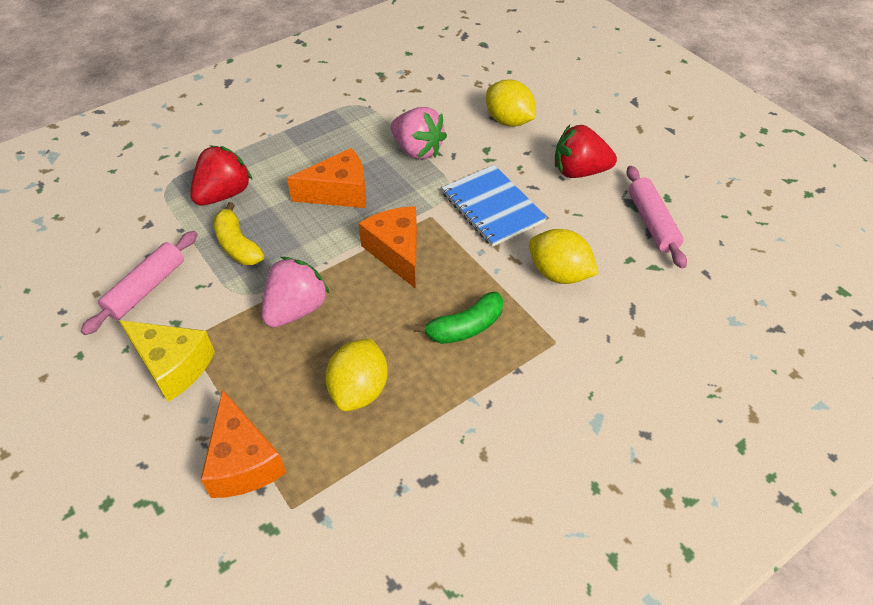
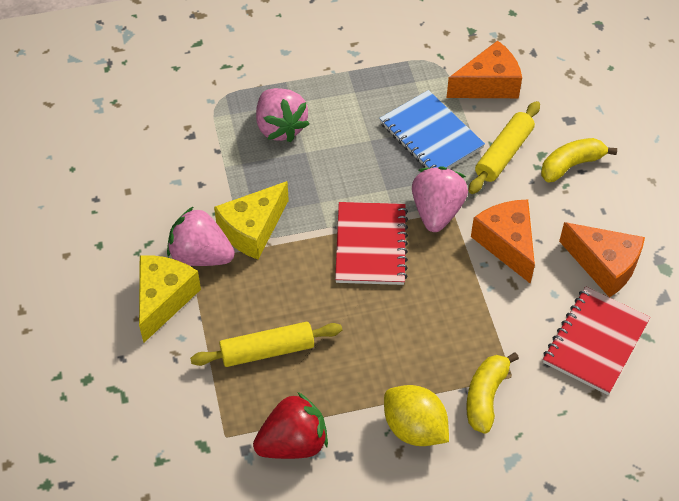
green banana: 1 -> 0
pink rolling pin: 2 -> 0
pink strawberry: 2 -> 3
red notebook: 0 -> 2
red strawberry: 2 -> 1
yellow banana: 1 -> 2
yellow cheese: 1 -> 2
yellow lemon: 3 -> 1
yellow rolling pin: 0 -> 2

